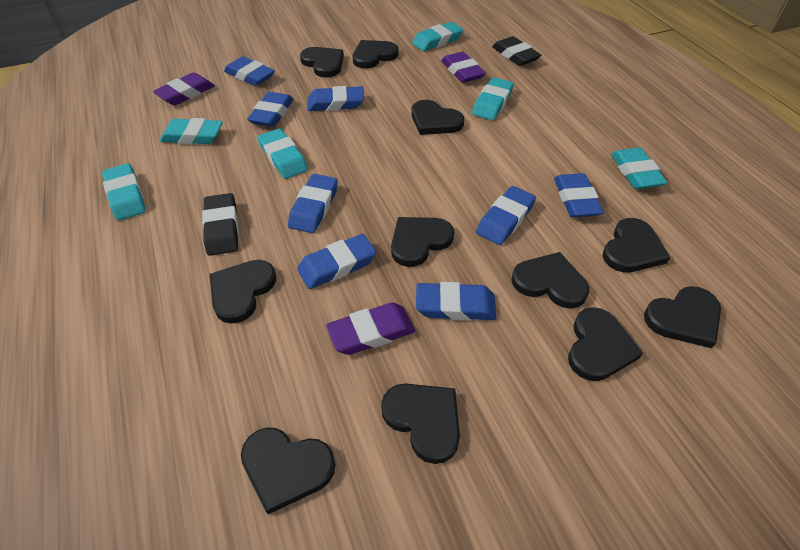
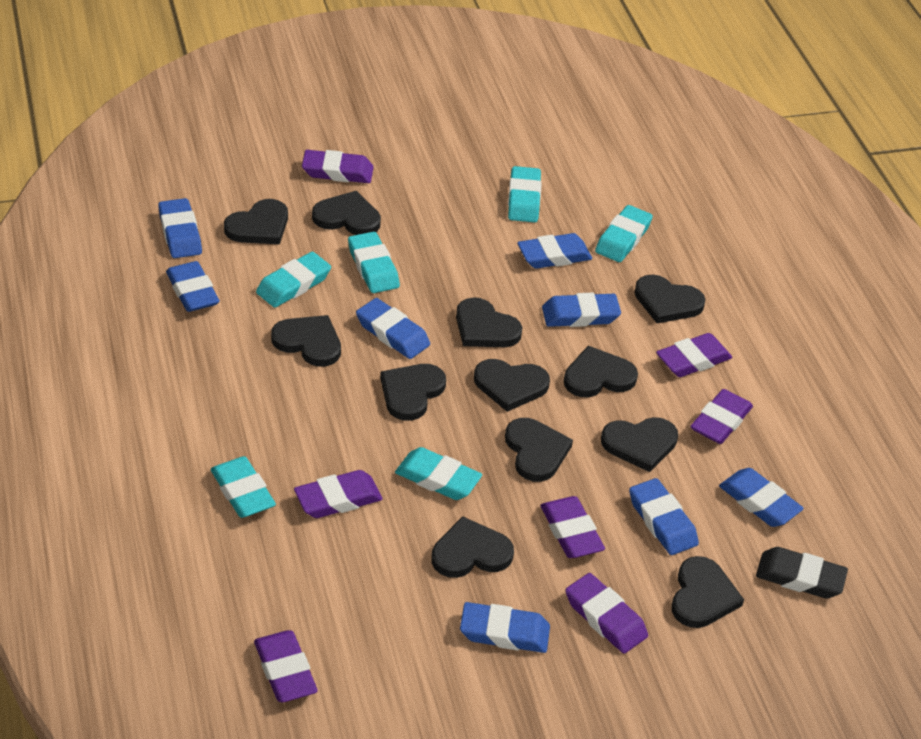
black eraser: 2 -> 1
black heart: 11 -> 12
purple eraser: 3 -> 7

